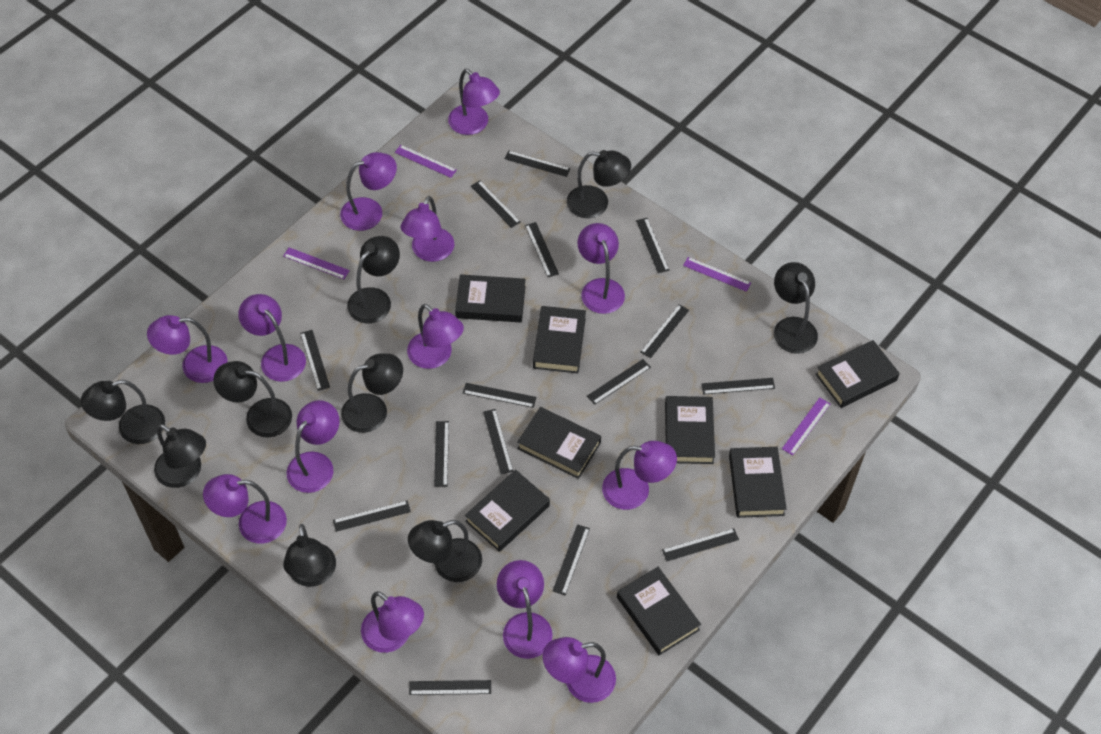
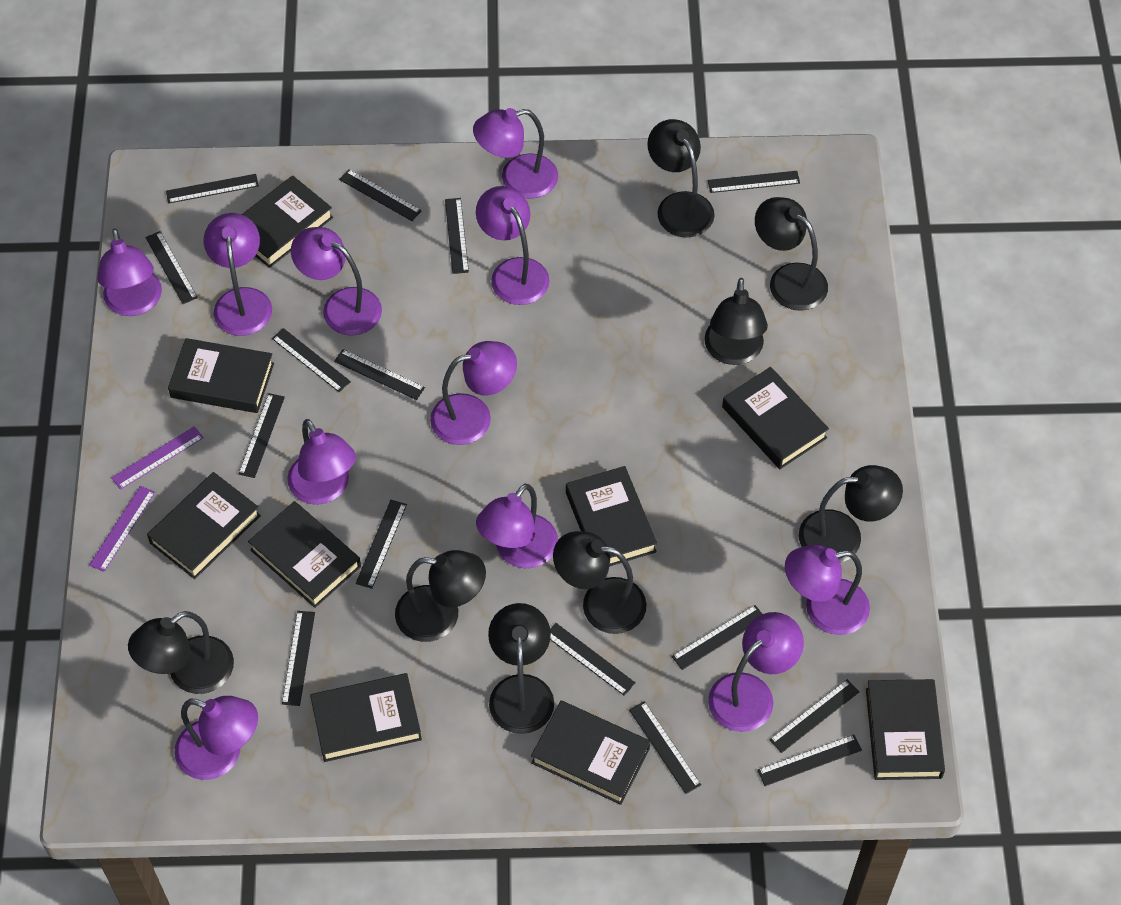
black book: 8 -> 9
black lamp: 9 -> 8
purple lamp: 13 -> 11
purple ruler: 4 -> 2

